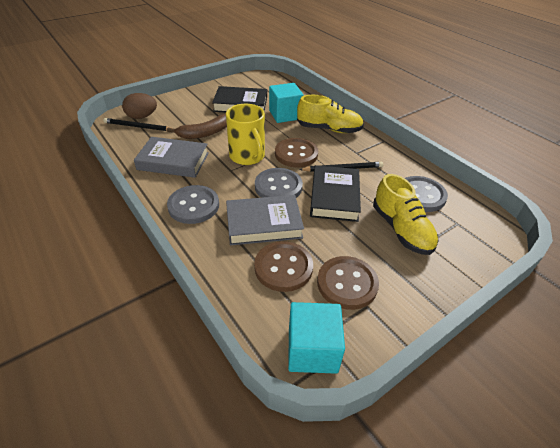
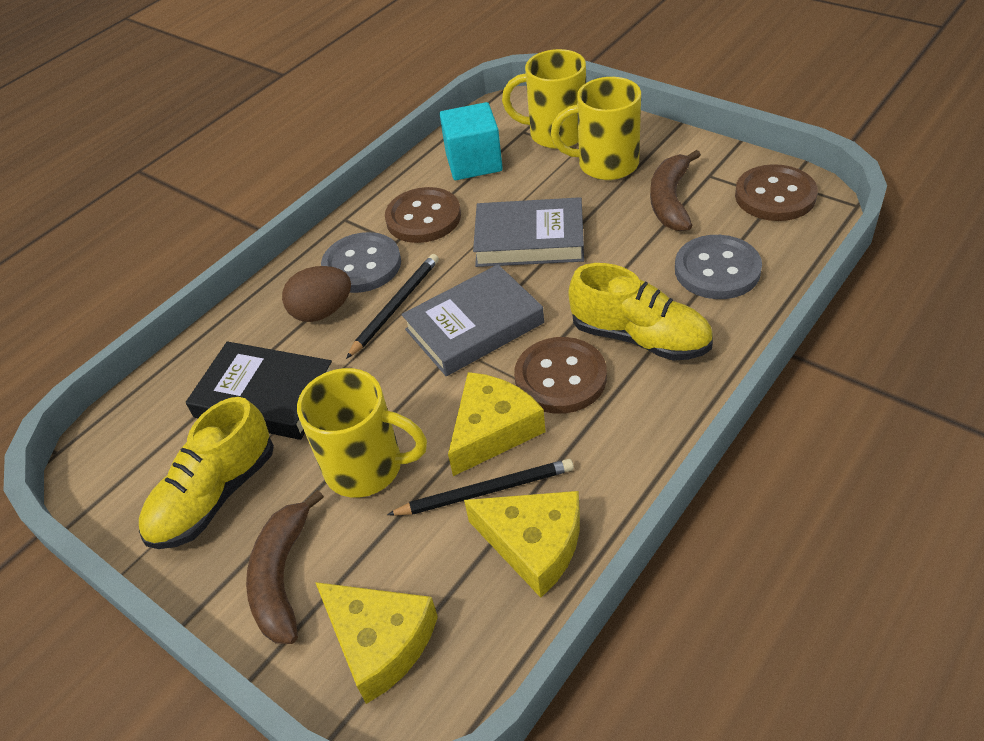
black book: 2 -> 1
brown banana: 1 -> 2
grey button: 3 -> 2
turquoise cube: 2 -> 1
yellow cheese: 0 -> 3
yellow mug: 1 -> 3

